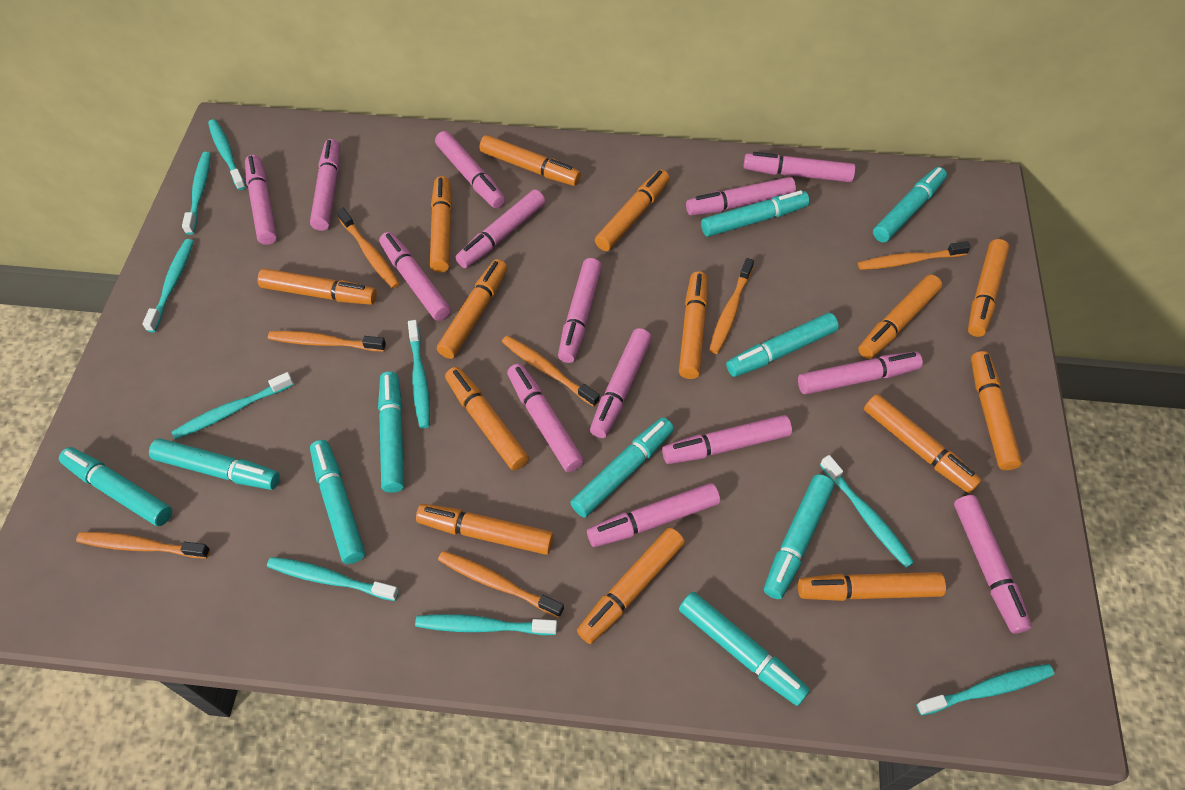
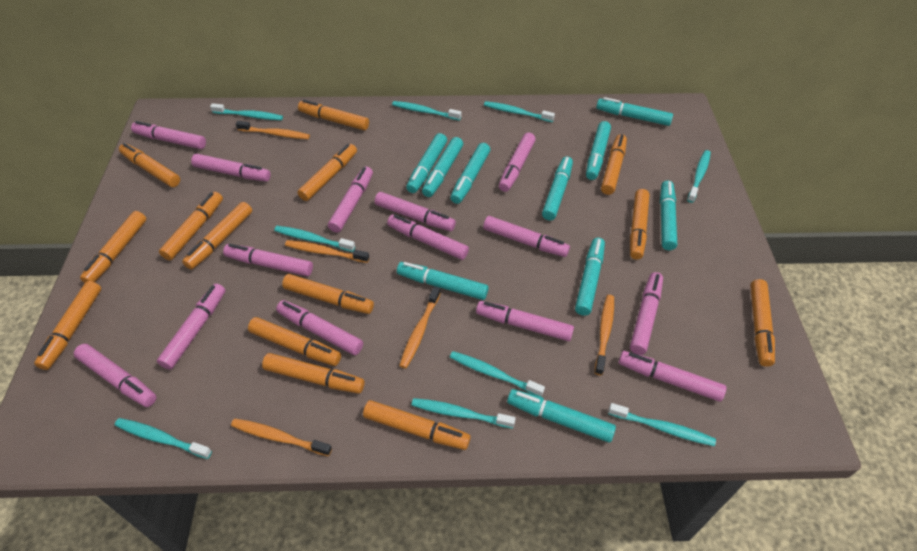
orange toothbrush: 7 -> 5

